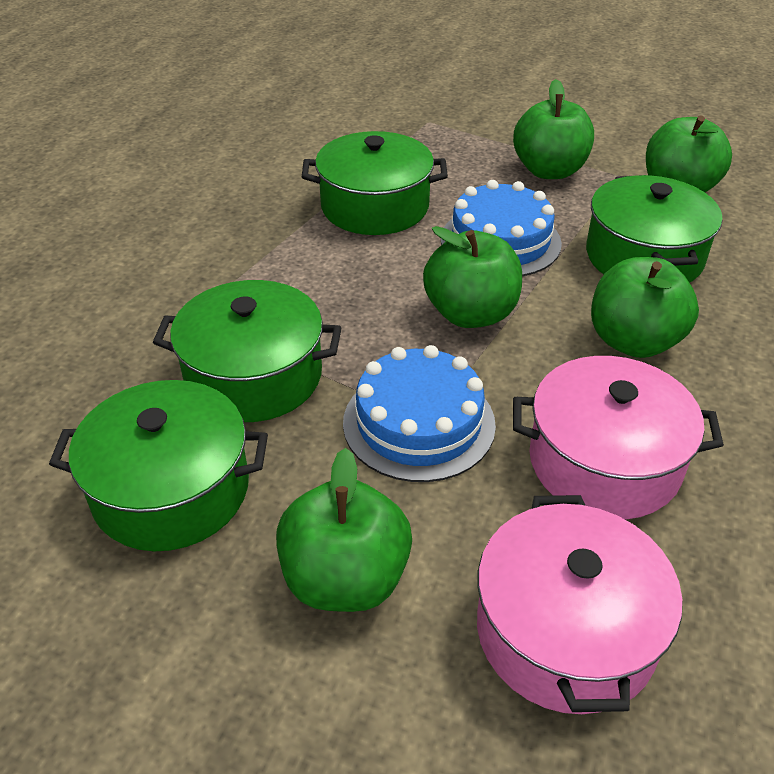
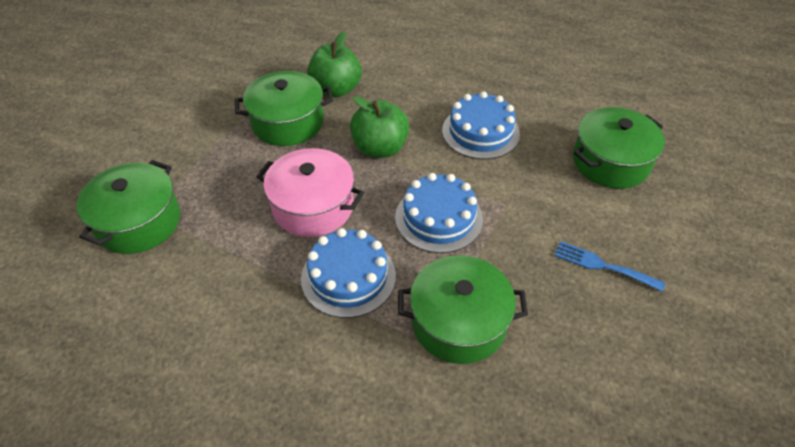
blue cake: 2 -> 3
blue fork: 0 -> 1
green apple: 5 -> 2
pink pot: 2 -> 1

